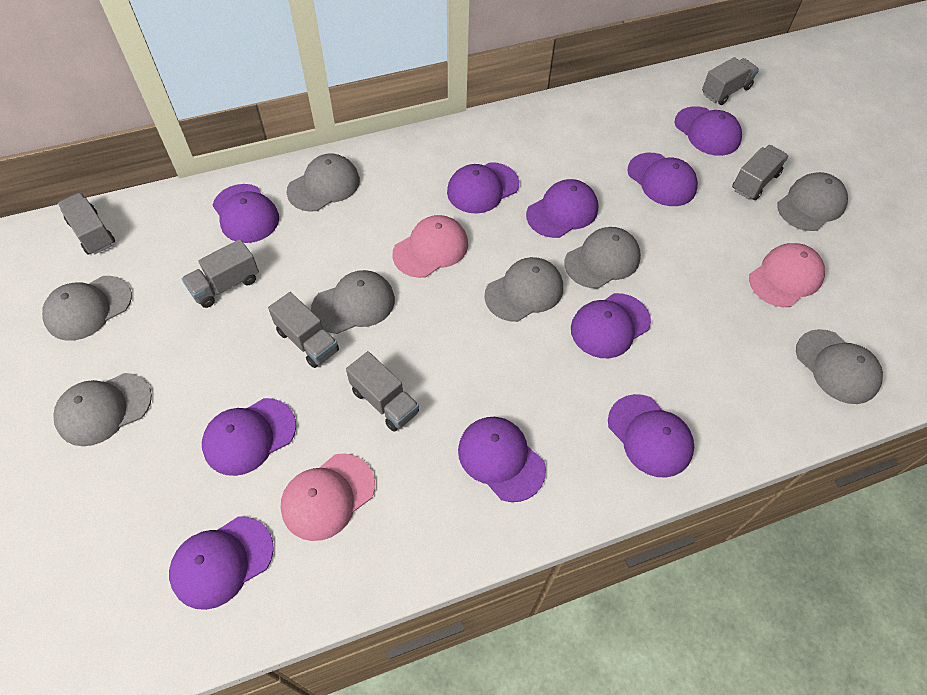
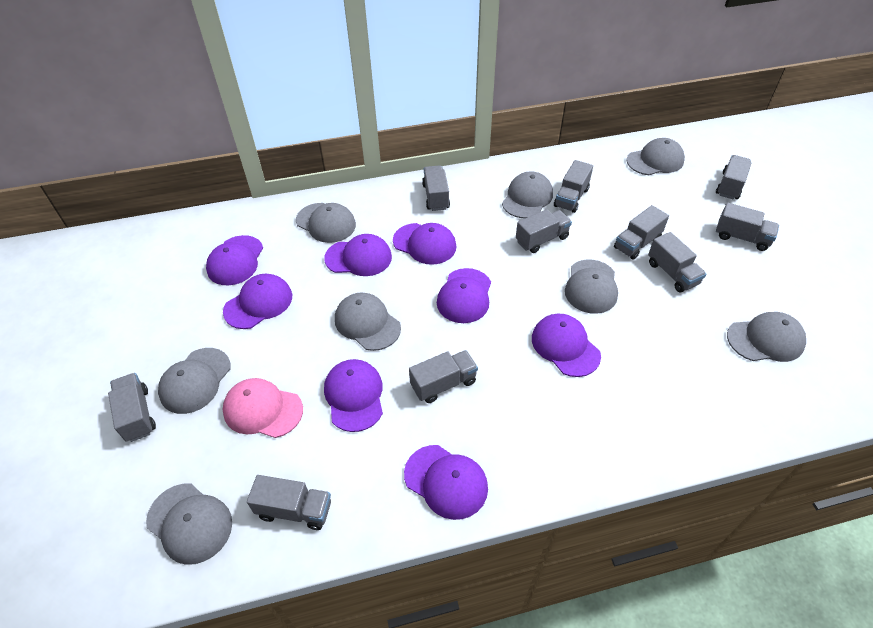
grey truck: 6 -> 10
pink cap: 3 -> 1
purple cap: 10 -> 8

